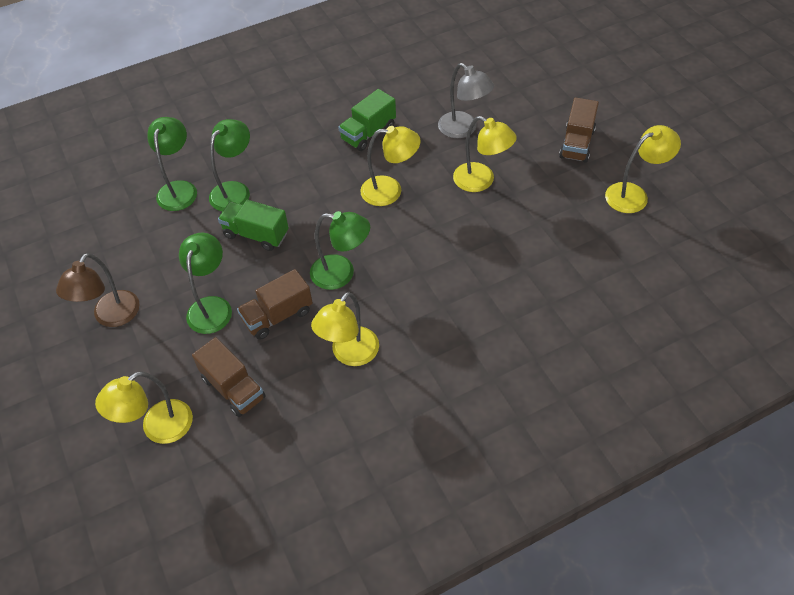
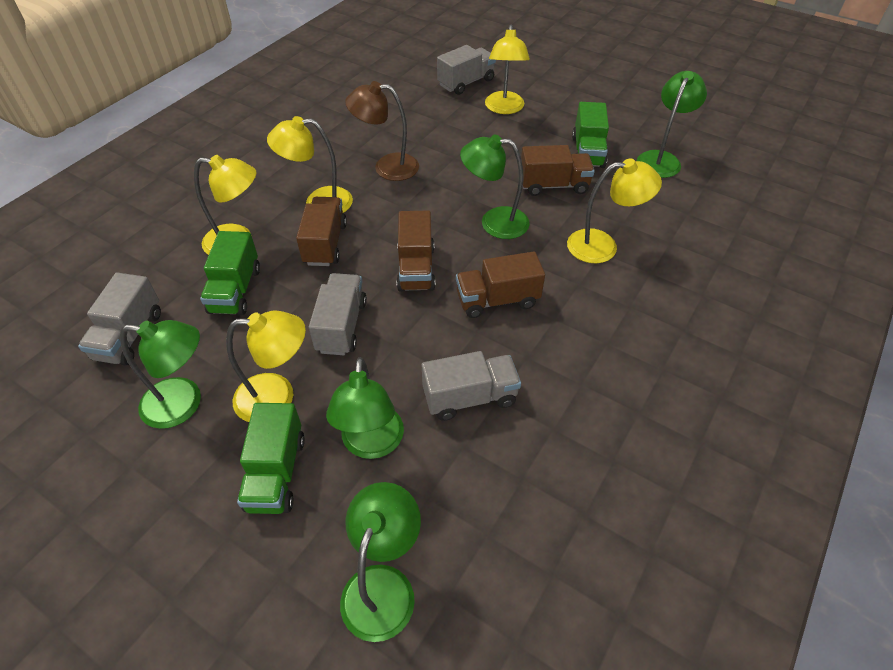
brown truck: 3 -> 4
green lamp: 4 -> 5
green truck: 2 -> 3
grey lamp: 1 -> 0
grey truck: 0 -> 4

